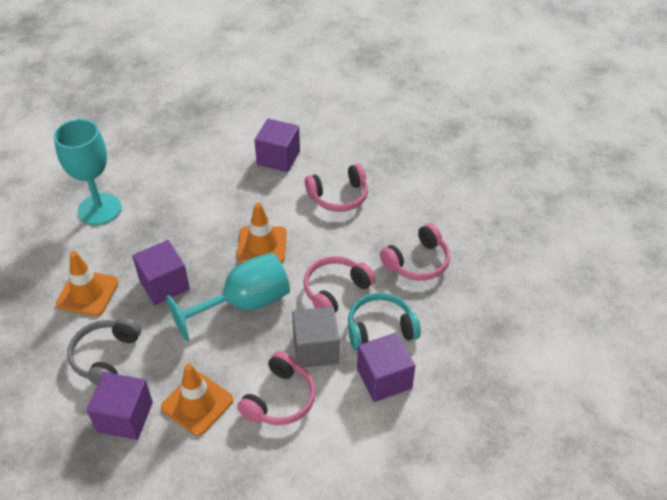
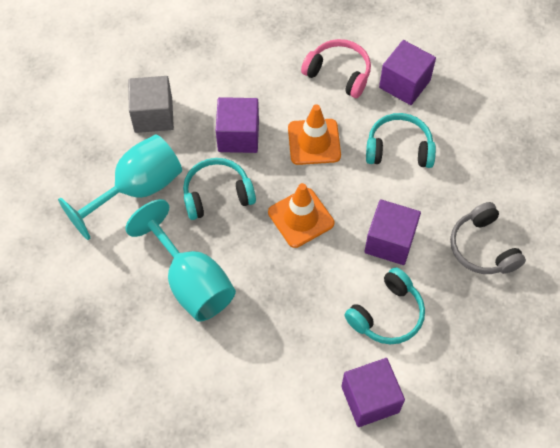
orange traffic cone: 3 -> 2
pink headphones: 4 -> 1
turquoise headphones: 1 -> 3

